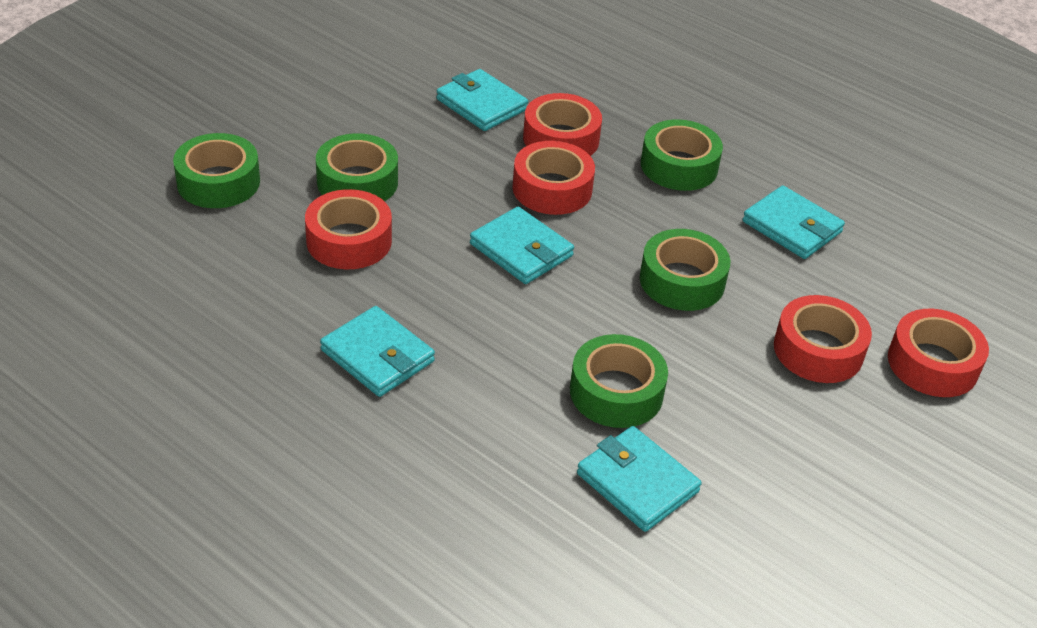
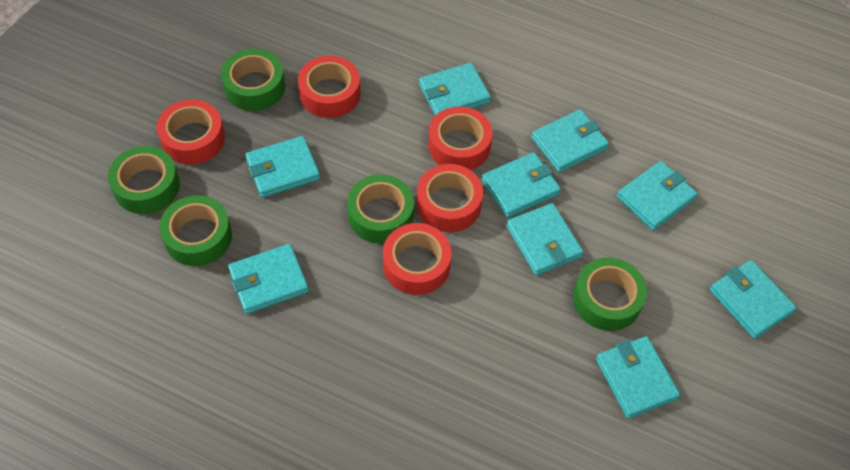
turquoise wallet: 5 -> 9

